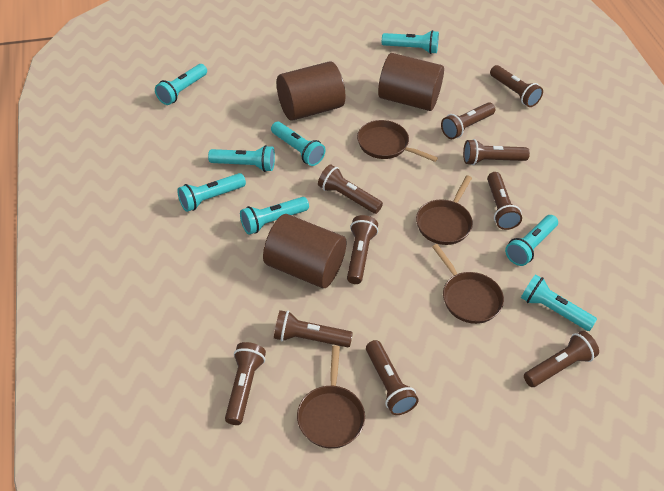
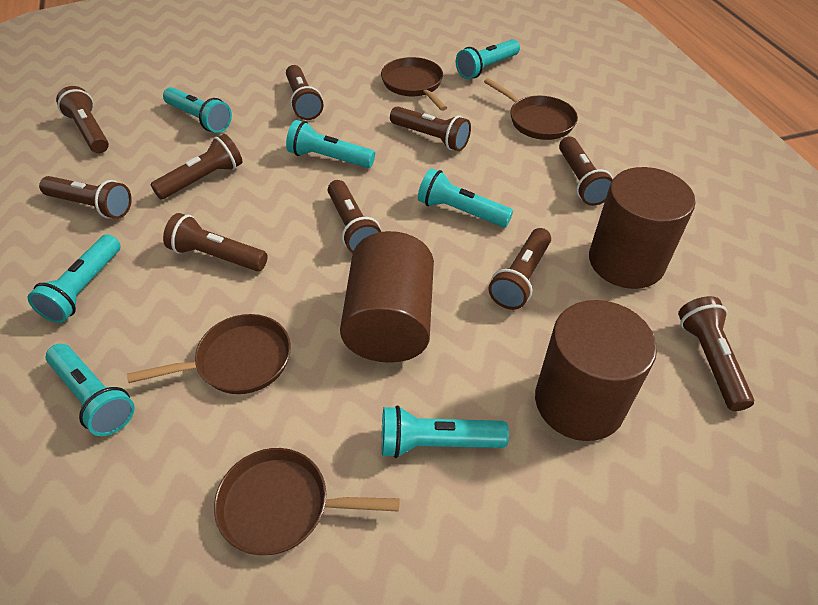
turquoise flashlight: 8 -> 7

